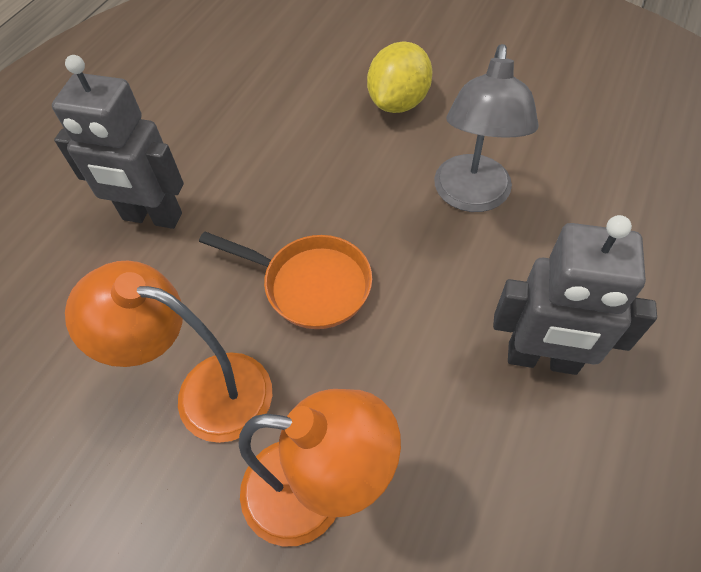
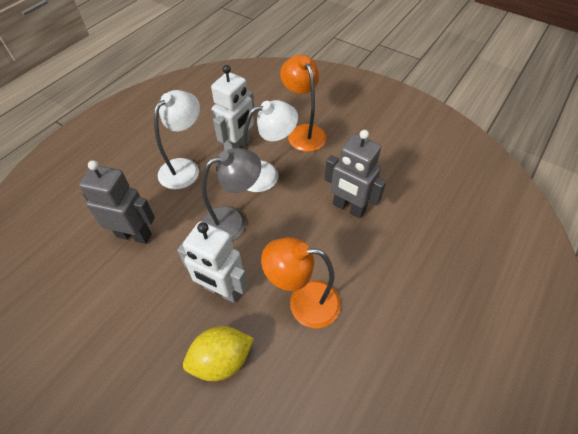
orange pan: 1 -> 0
white lamp: 0 -> 2
white robot: 0 -> 2

